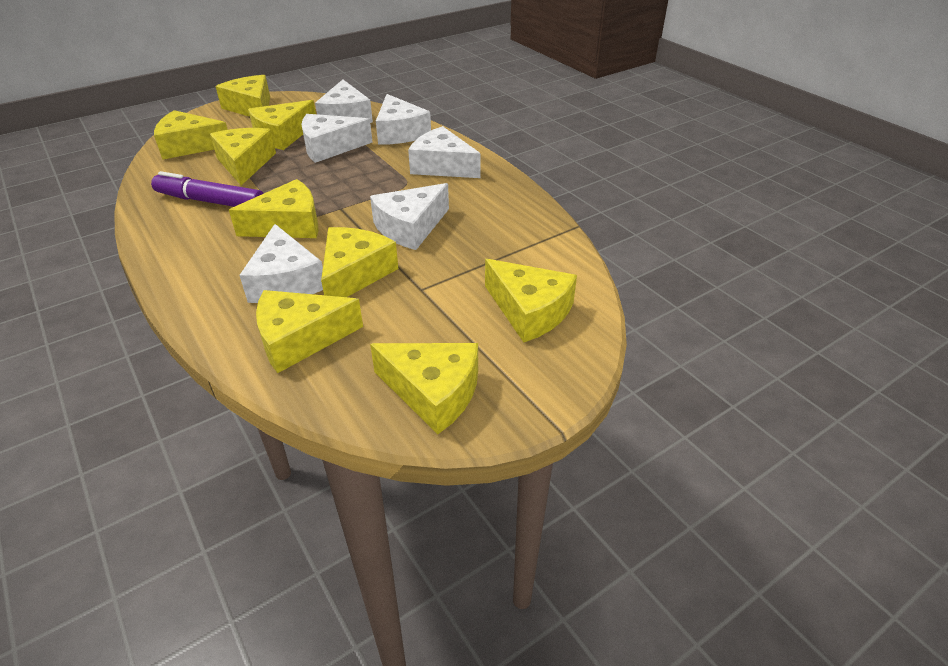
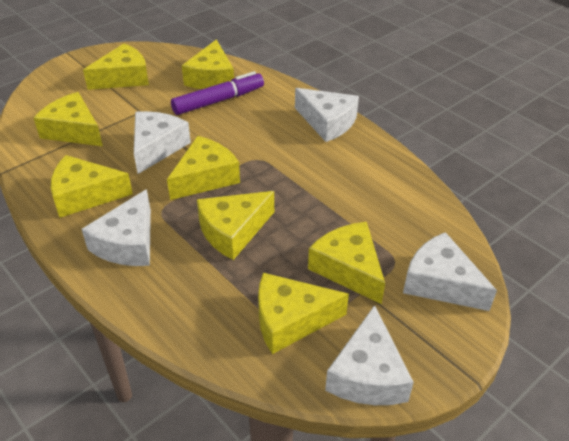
white cheese: 6 -> 5
yellow cheese: 9 -> 8

